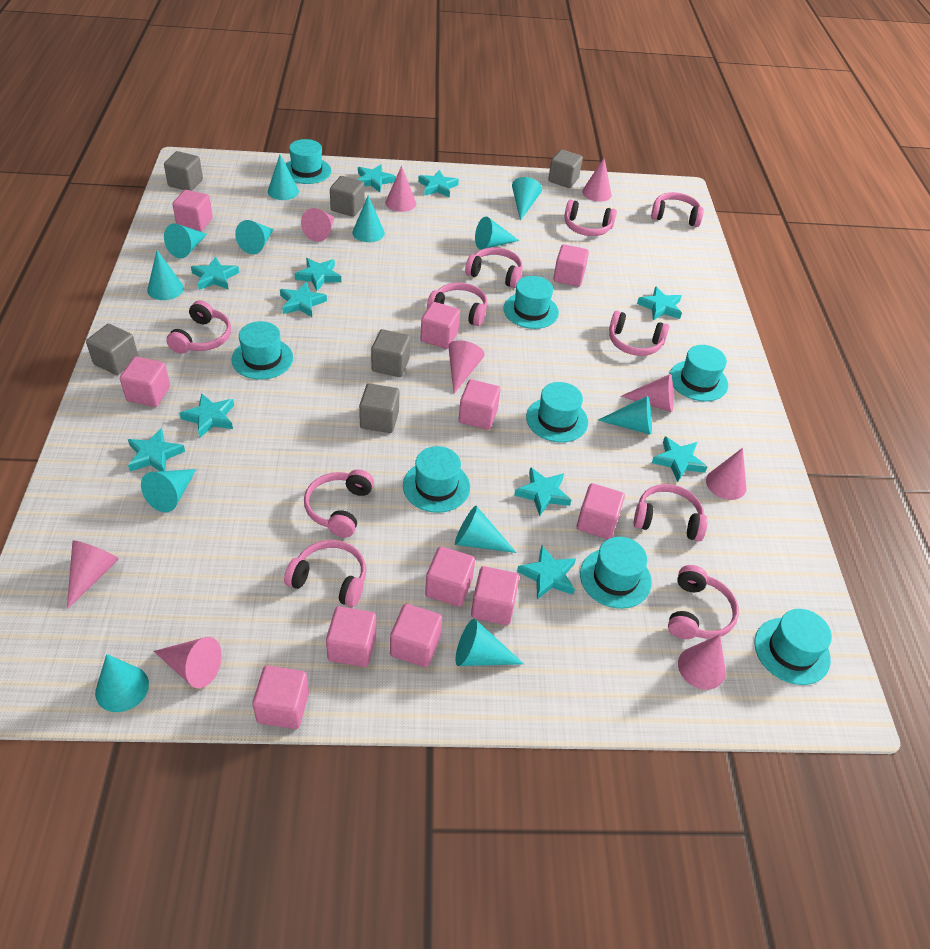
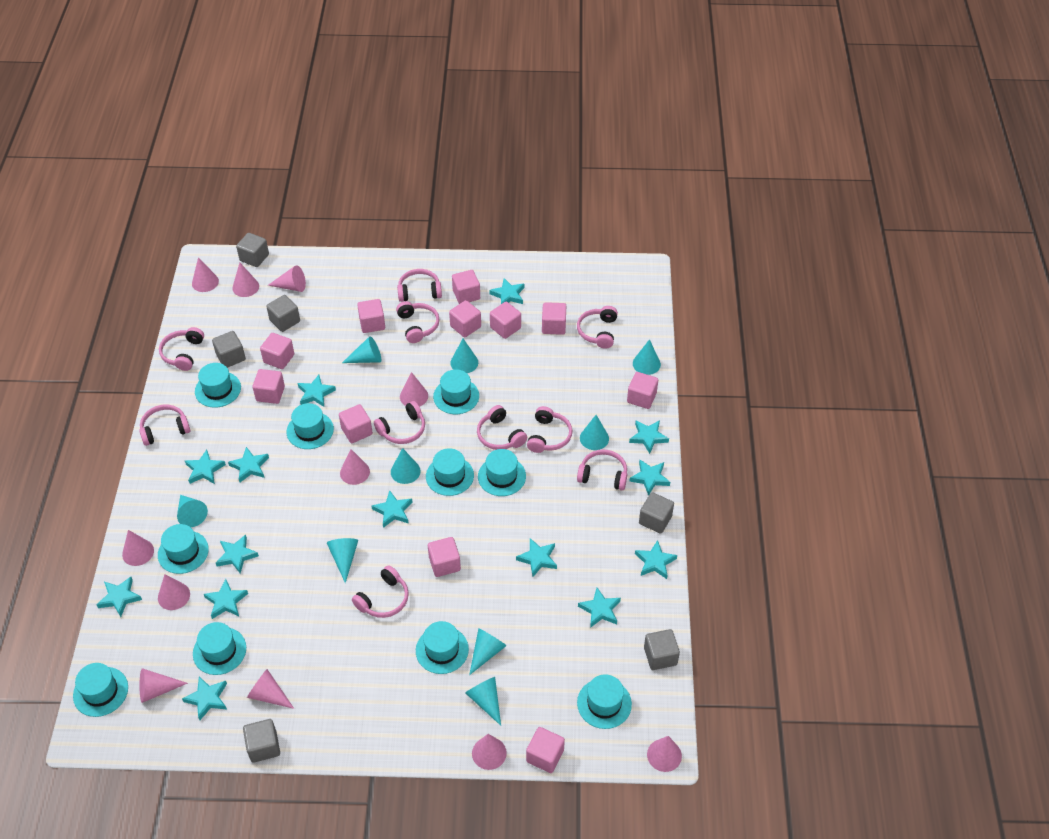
pink cone: 9 -> 11
turquoise cone: 12 -> 9
turquoise hat: 8 -> 10
turquoise star: 11 -> 14

